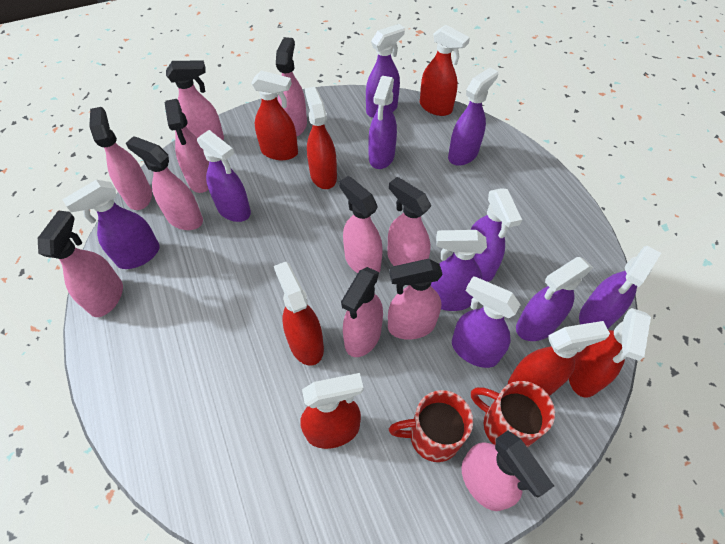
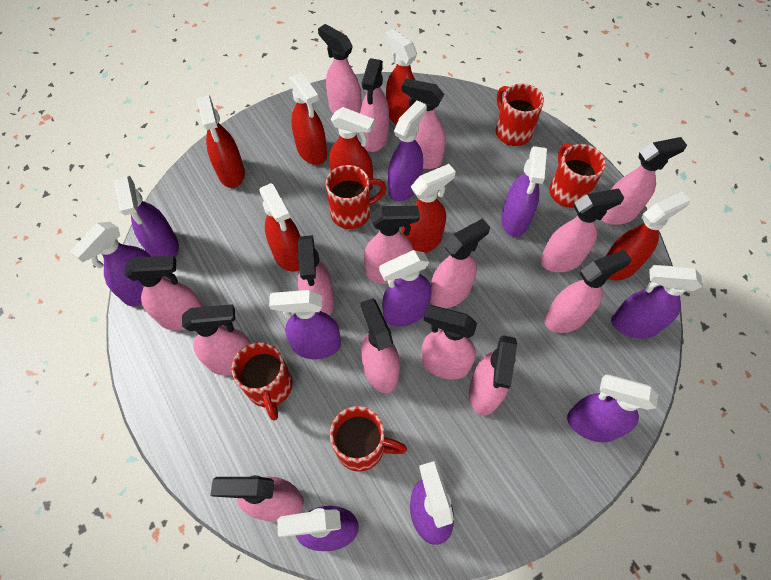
pink spray bottle: 11 -> 15
red mug: 2 -> 5

